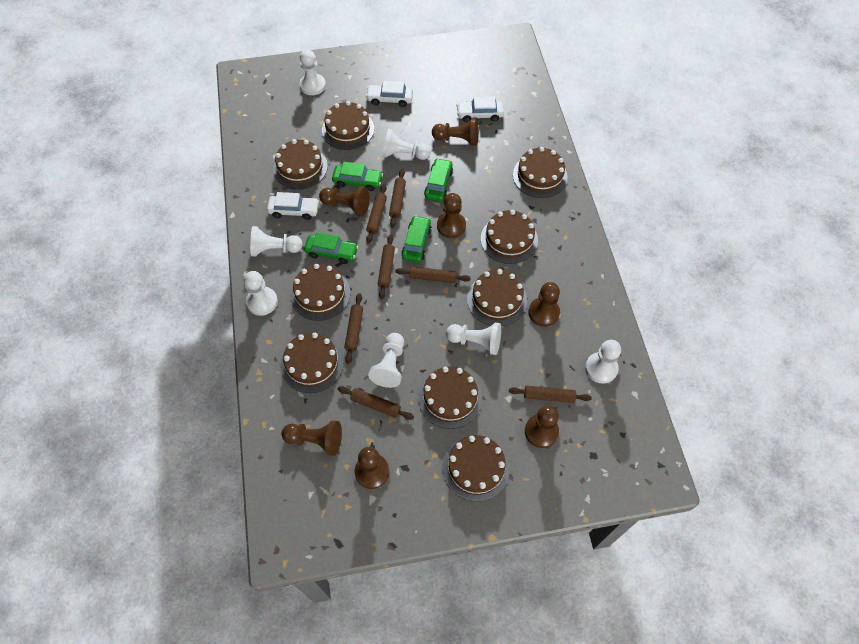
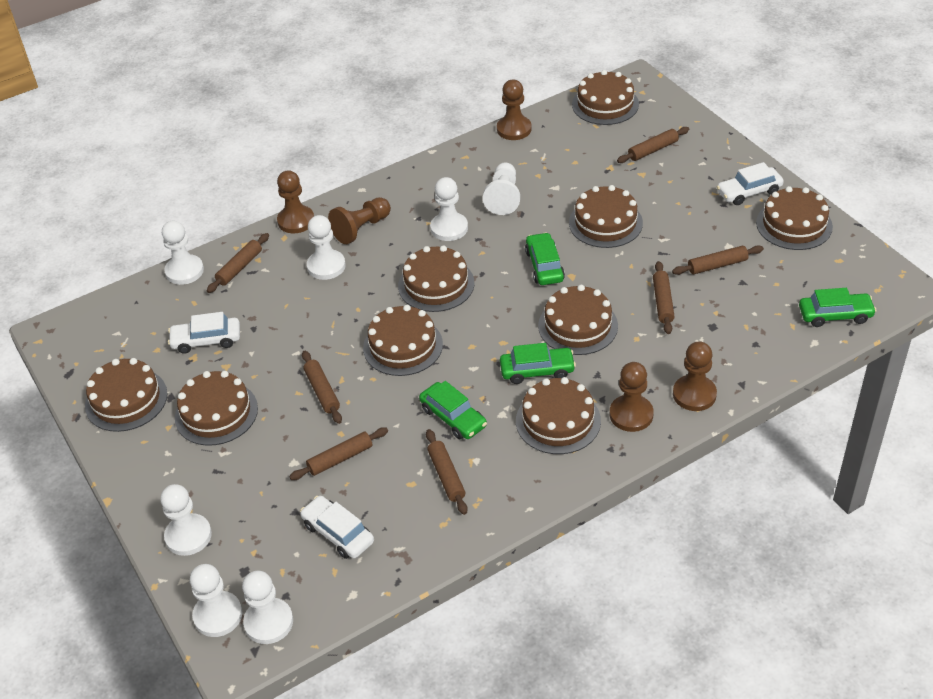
brown pawn: 7 -> 5

